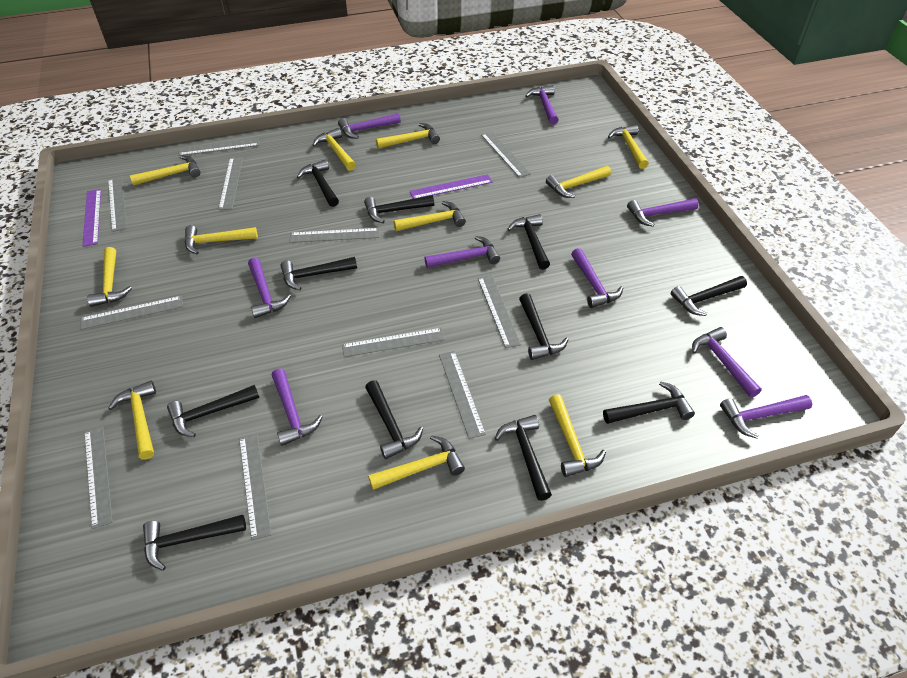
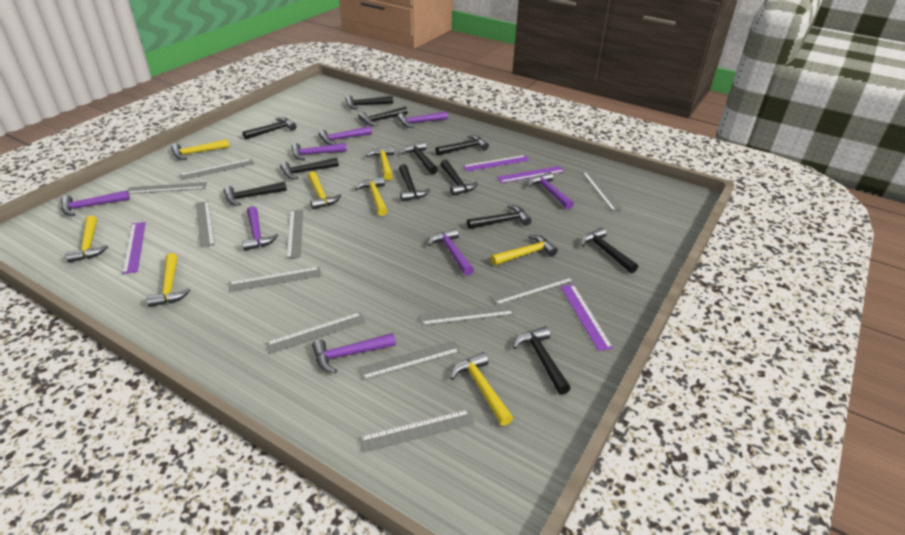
black hammer: 11 -> 12
purple hammer: 9 -> 8
purple ruler: 2 -> 4
yellow hammer: 11 -> 8

